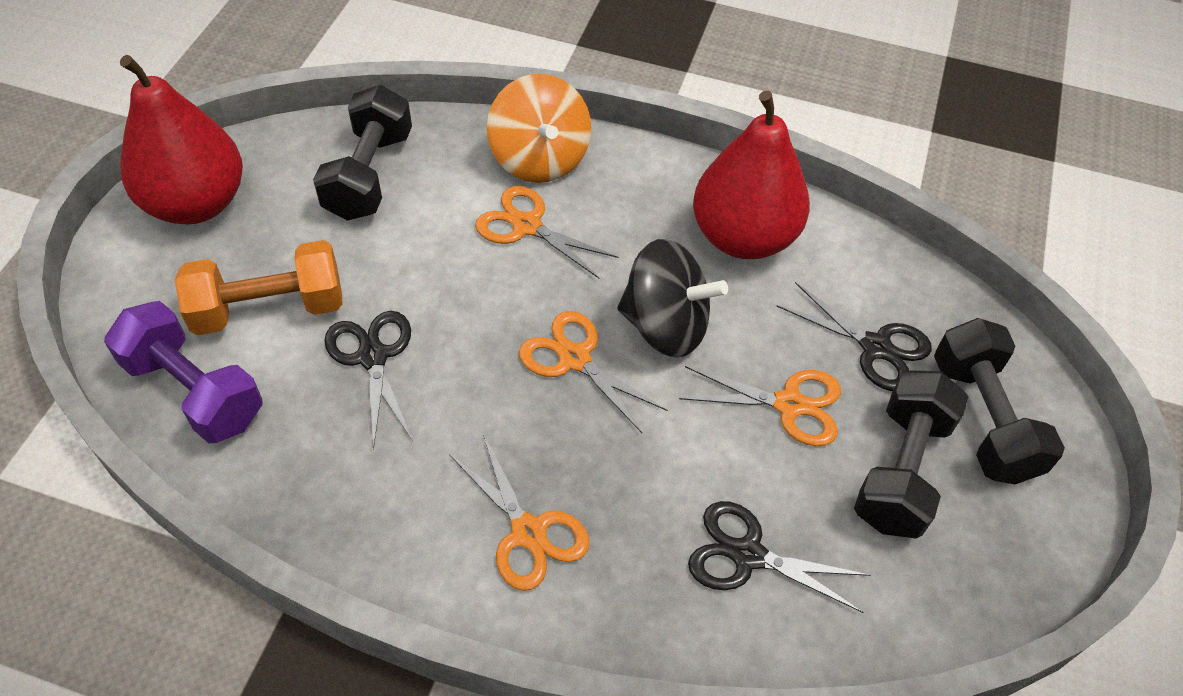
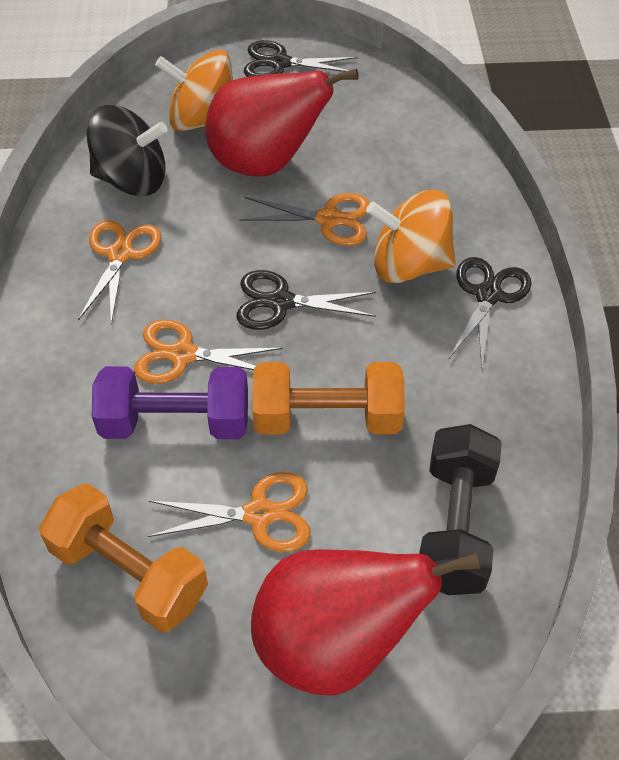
black dumbbell: 3 -> 1
orange dumbbell: 1 -> 2
orange spinning top: 1 -> 2

